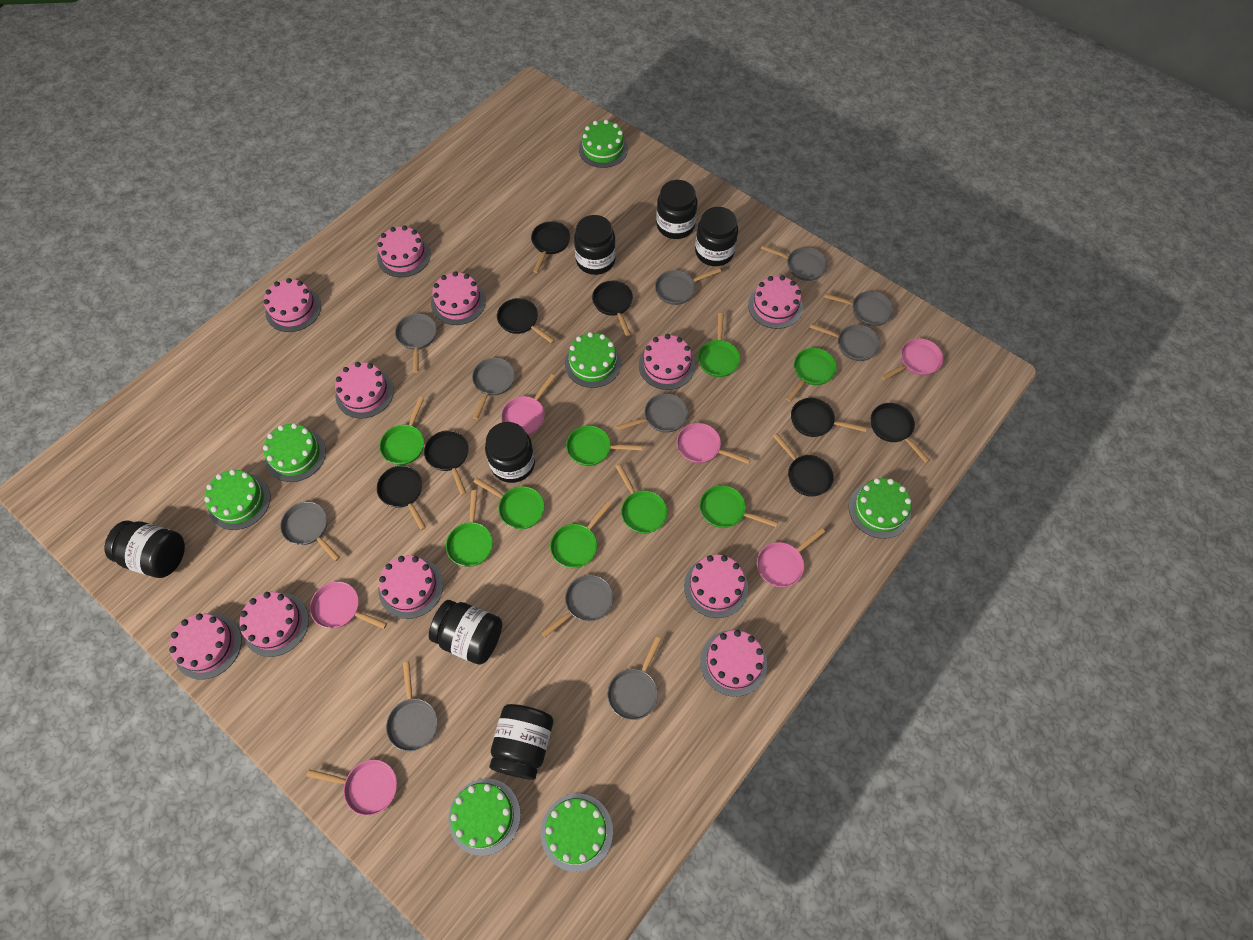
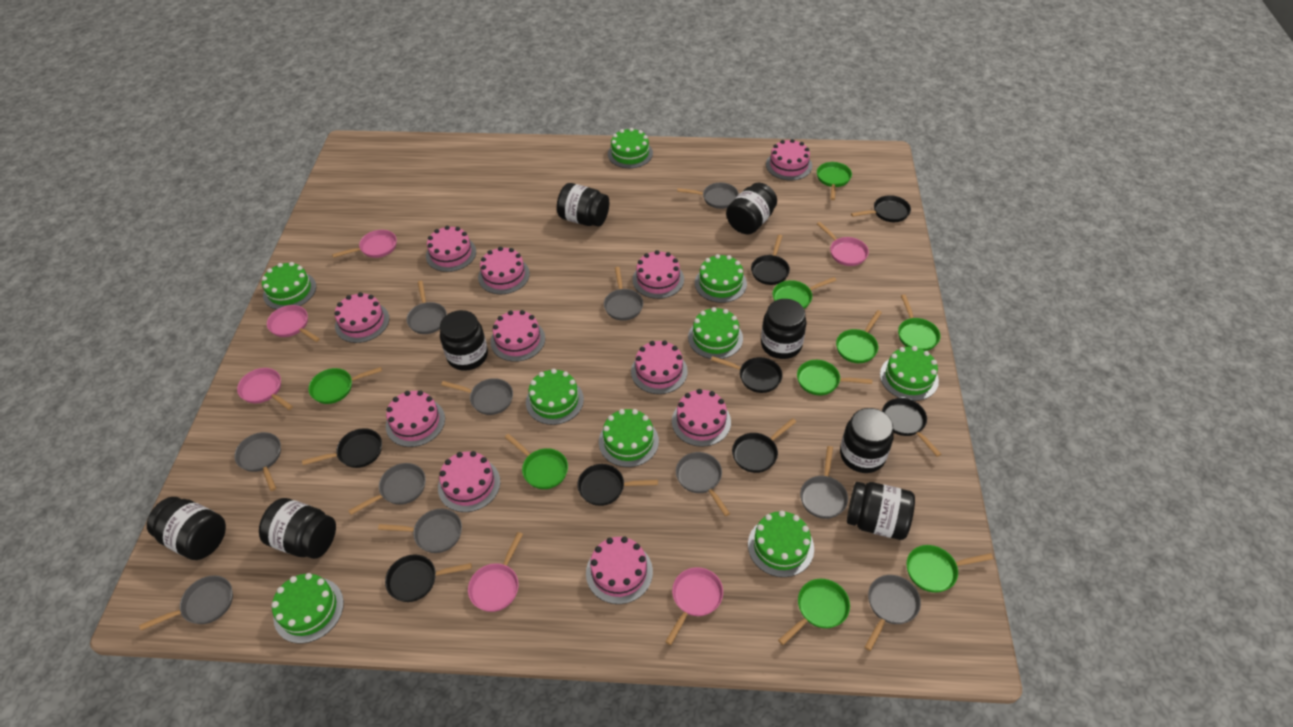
black jar: 7 -> 8
green cake: 7 -> 9

